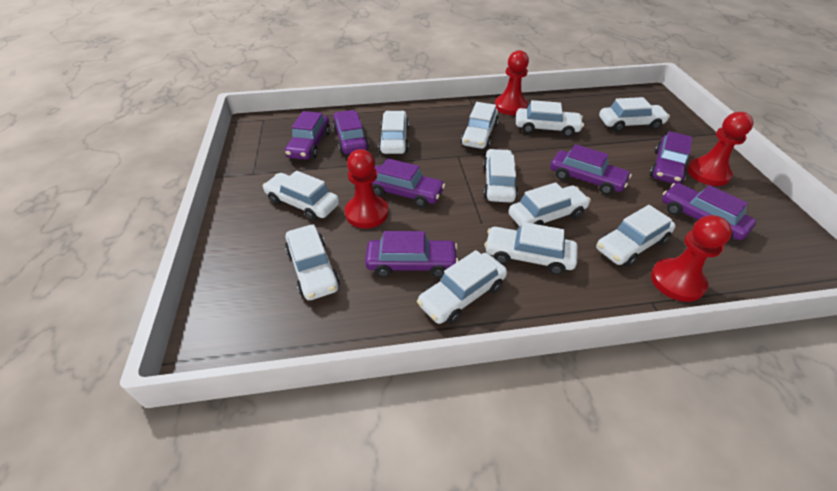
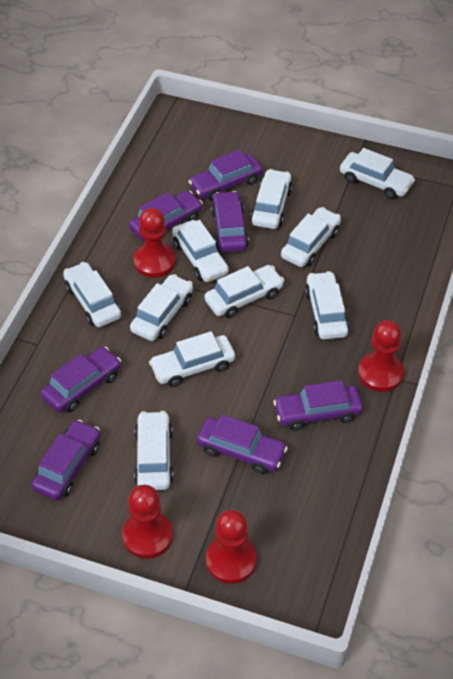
white car: 11 -> 10

